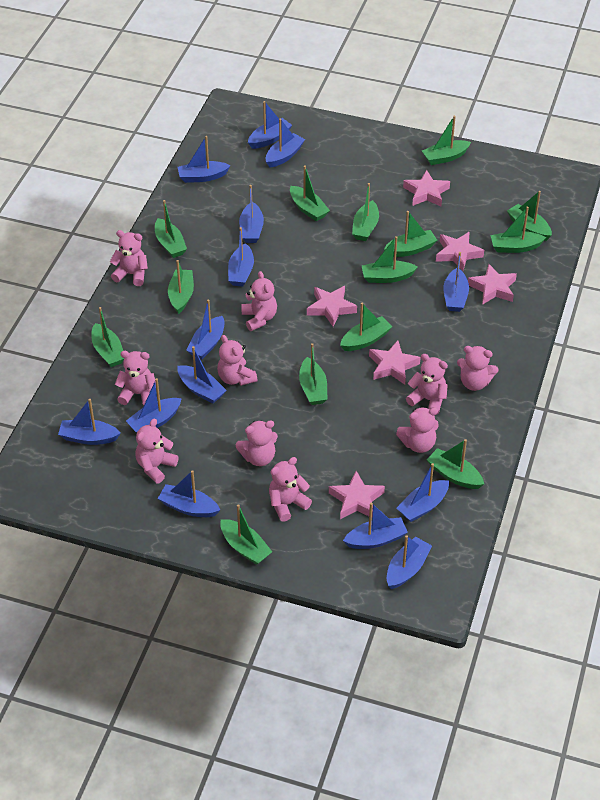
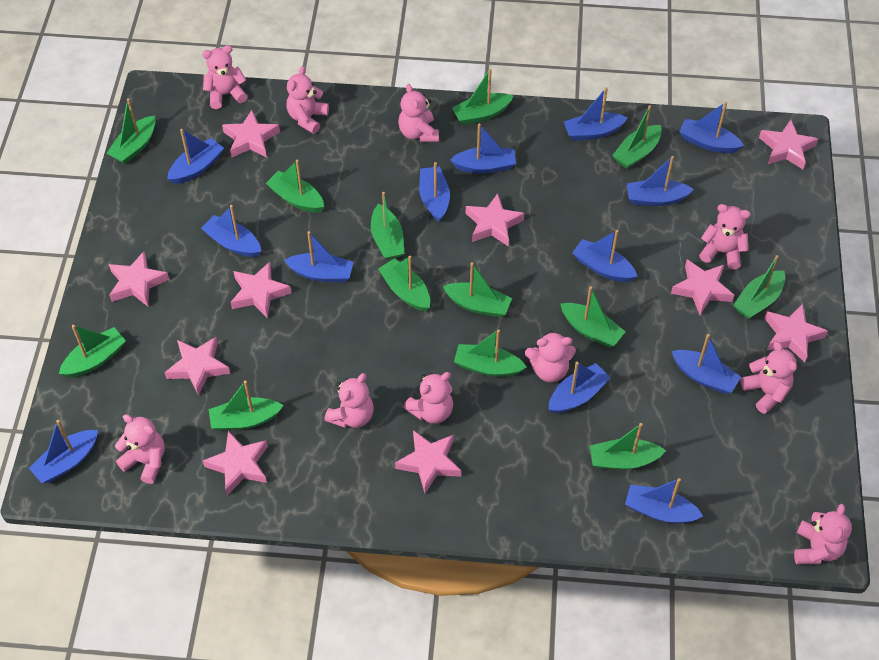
blue boat: 14 -> 13
green boat: 14 -> 13
pink star: 6 -> 10

